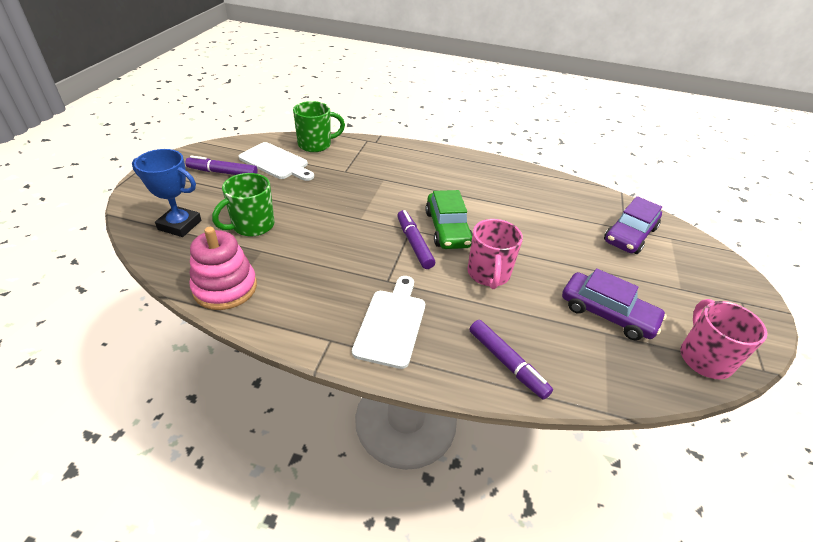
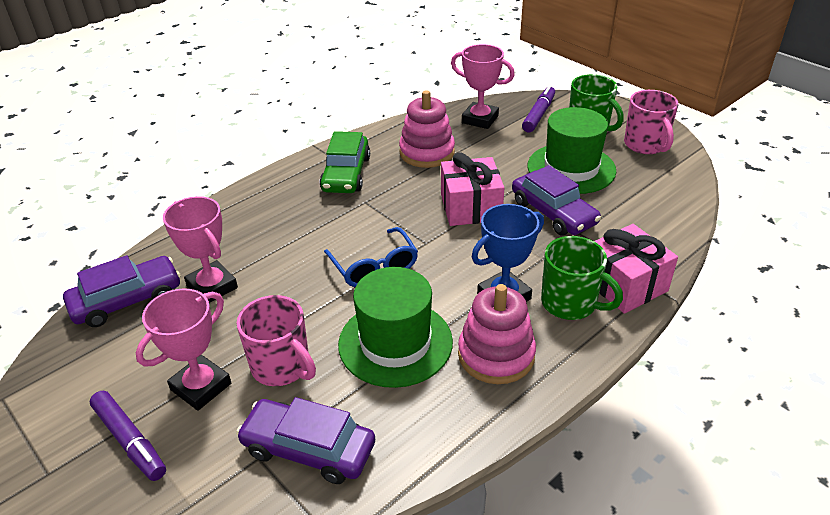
blue glasses: 0 -> 1
green hat: 0 -> 2
pink gift: 0 -> 2
pink stacking toy: 1 -> 2
pink trophy: 0 -> 3
purple car: 2 -> 3
purple marker: 3 -> 2
white cutting board: 2 -> 0

